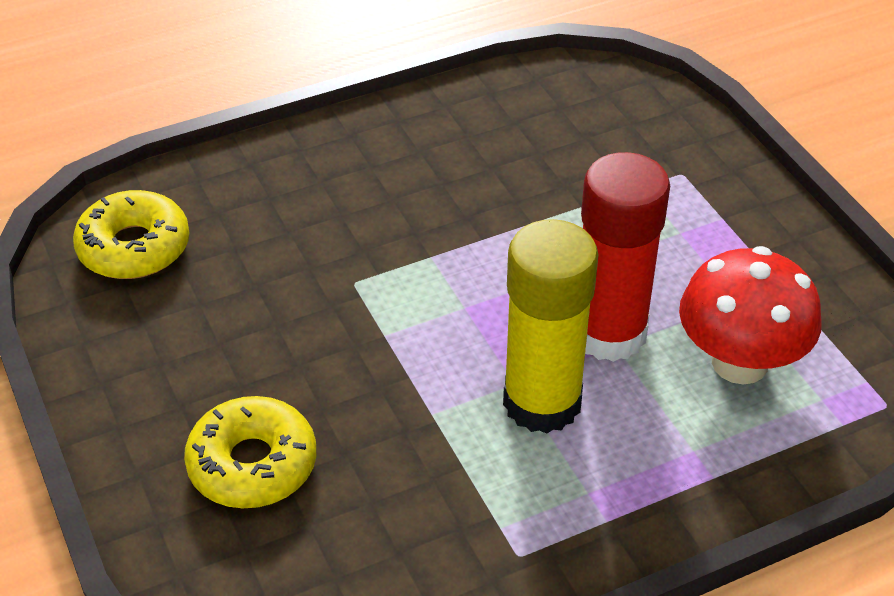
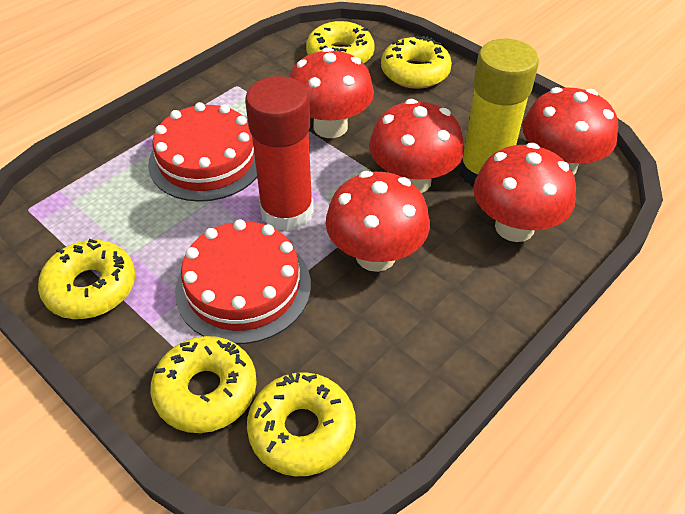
red cake: 0 -> 2
red mushroom: 1 -> 5
yellow donut: 2 -> 5

